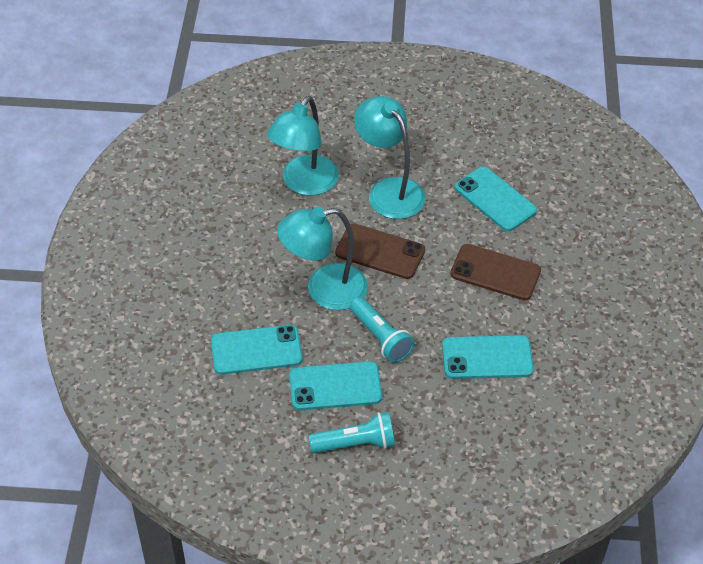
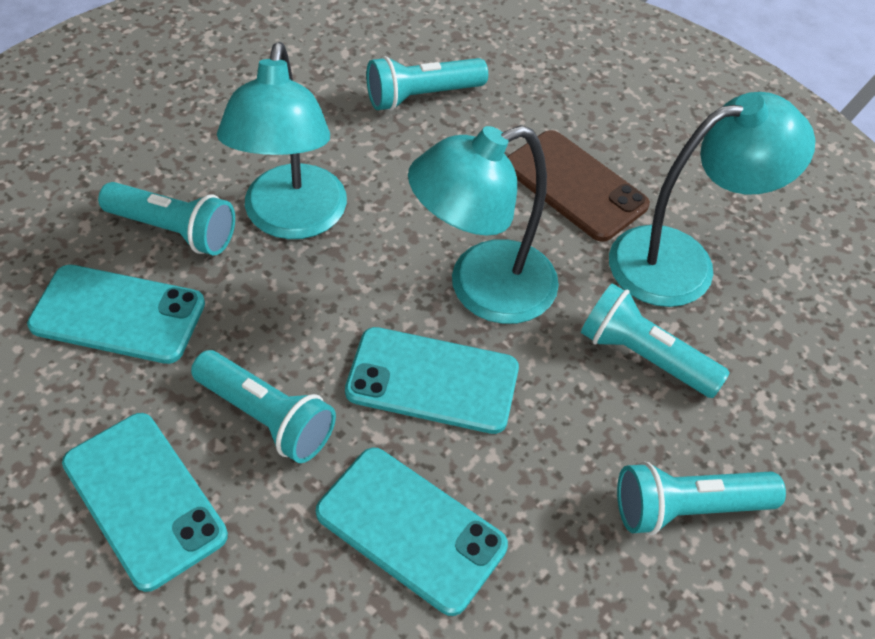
brown phone: 2 -> 1
turquoise flashlight: 2 -> 5

